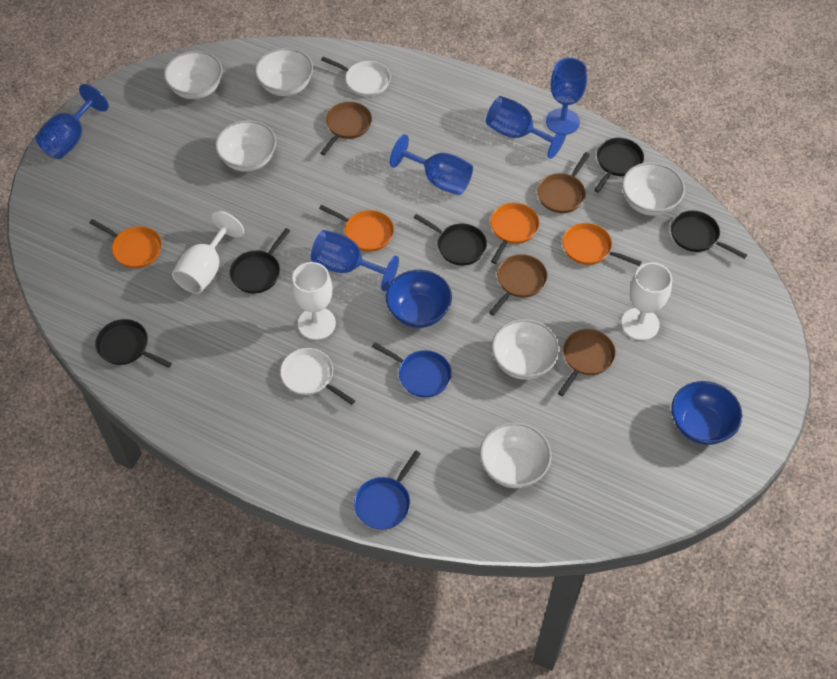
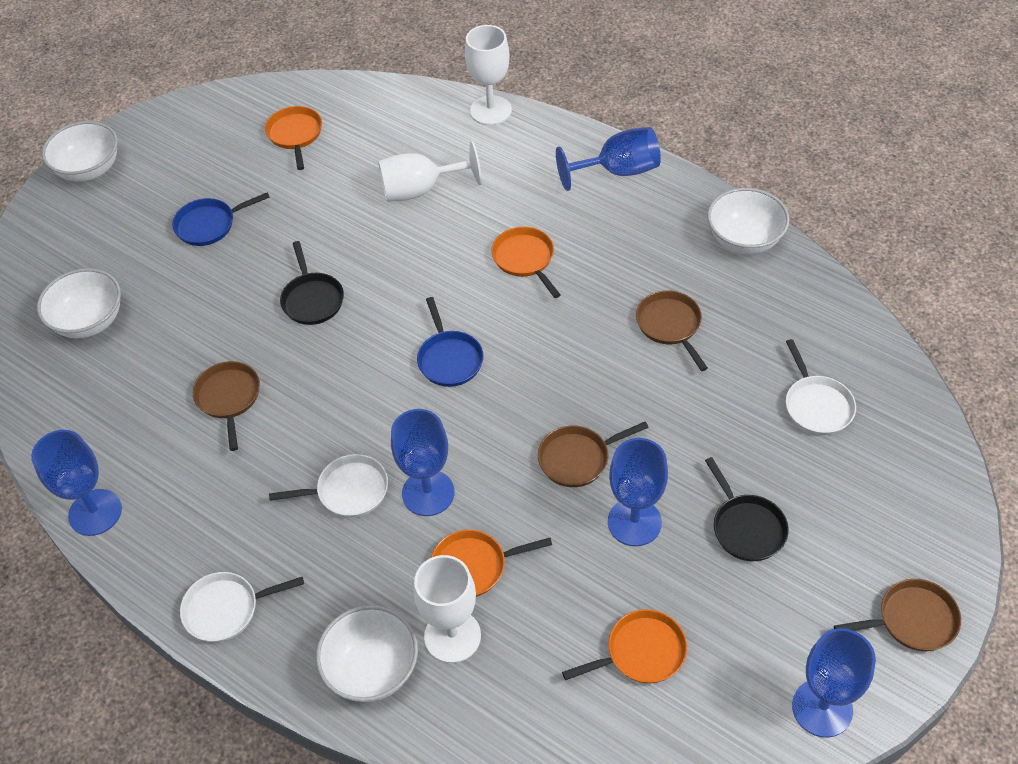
black pan: 5 -> 2
blue bowl: 2 -> 0
white bowl: 6 -> 4
white pan: 2 -> 3

